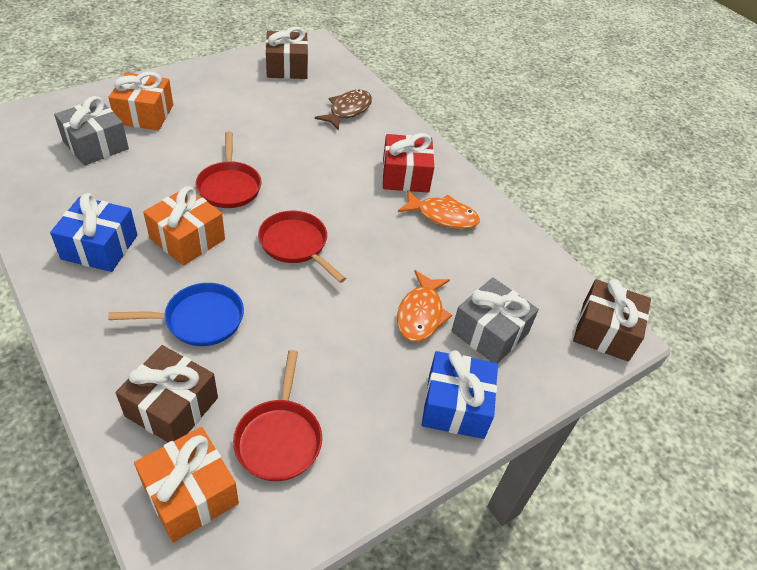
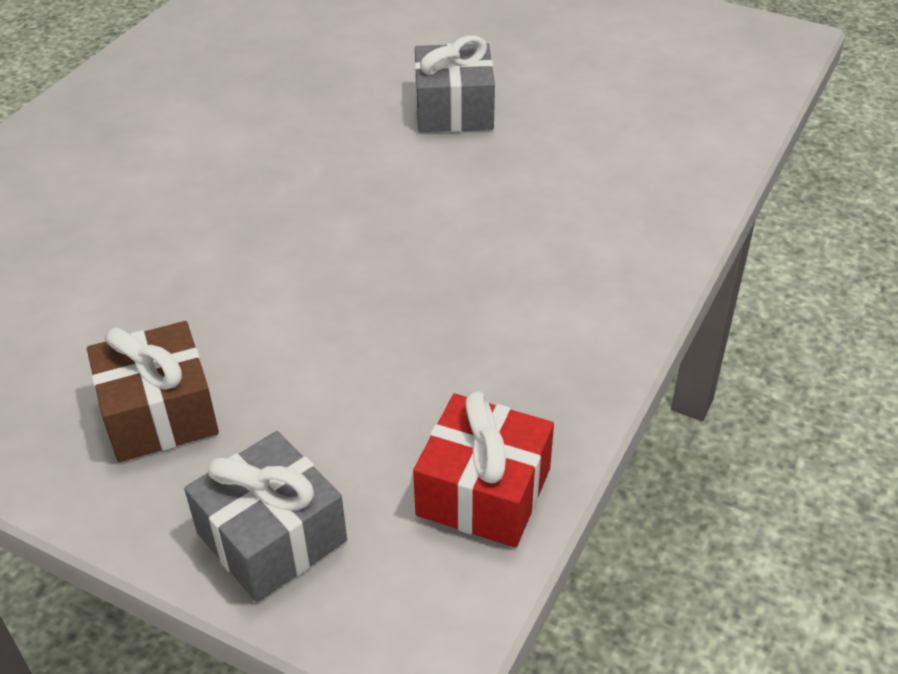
blue gift: 2 -> 0
blue pan: 1 -> 0
brown fish: 1 -> 0
brown gift: 3 -> 1
orange fish: 2 -> 0
orange gift: 3 -> 0
red pan: 3 -> 0

